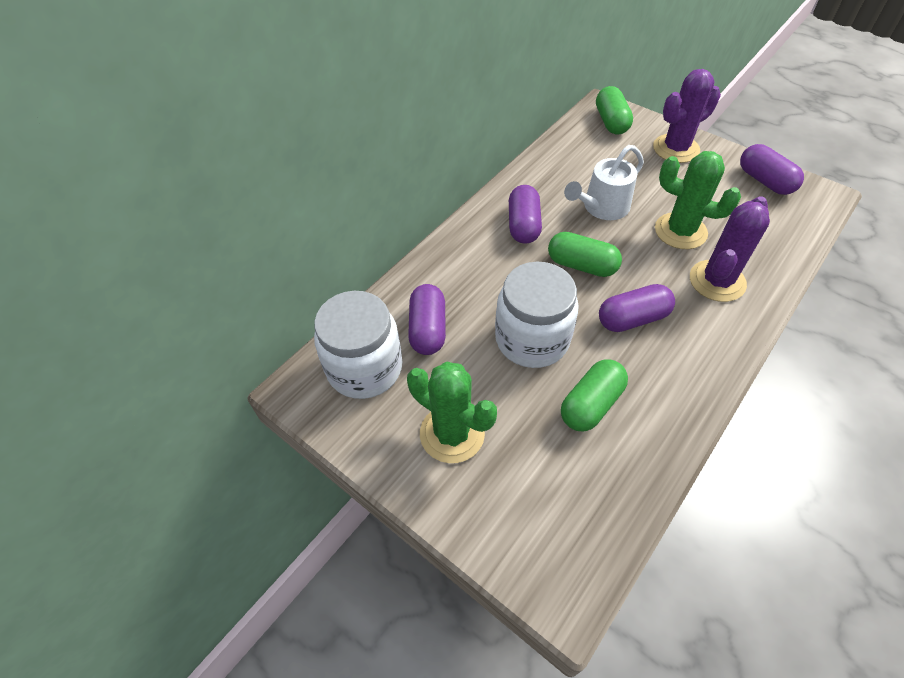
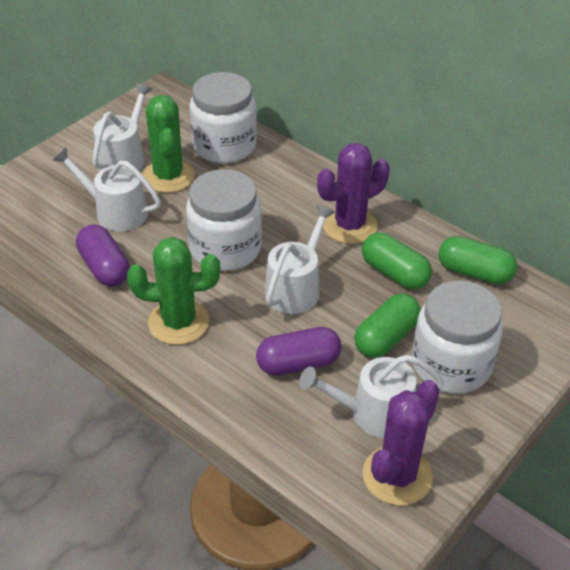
purple capsule: 4 -> 2
white jar: 2 -> 3
white watering can: 1 -> 4

